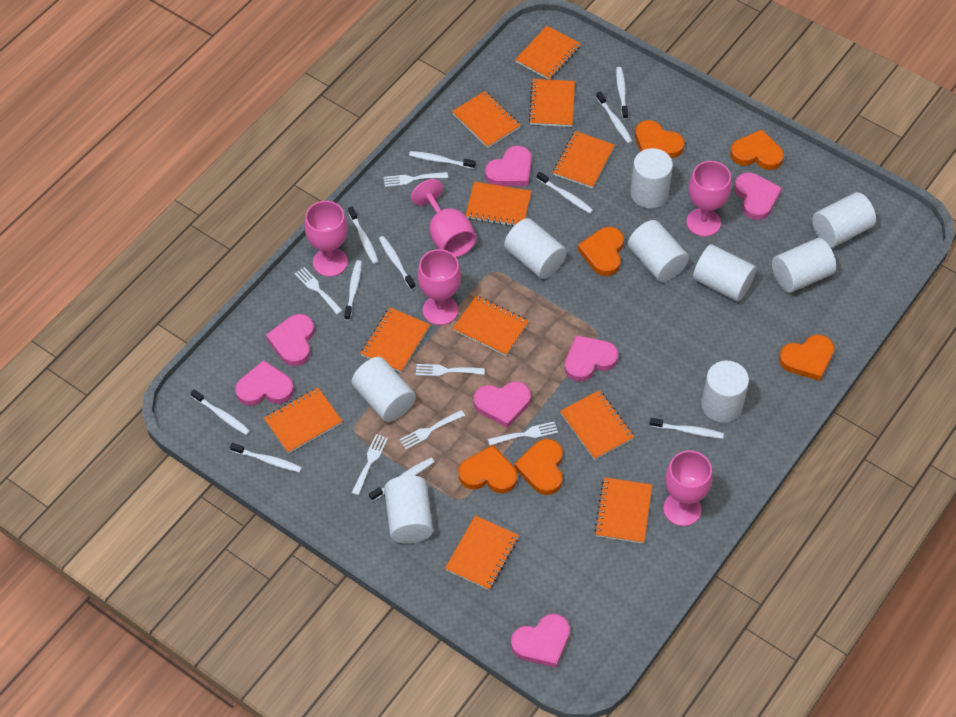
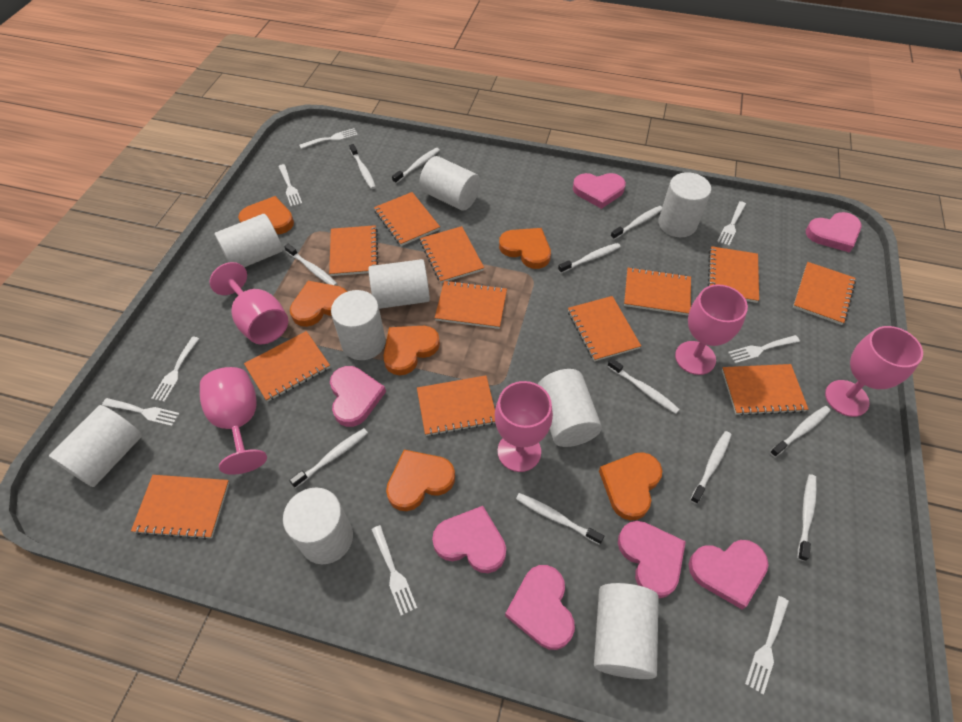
orange notebook: 11 -> 12
white fork: 6 -> 8

